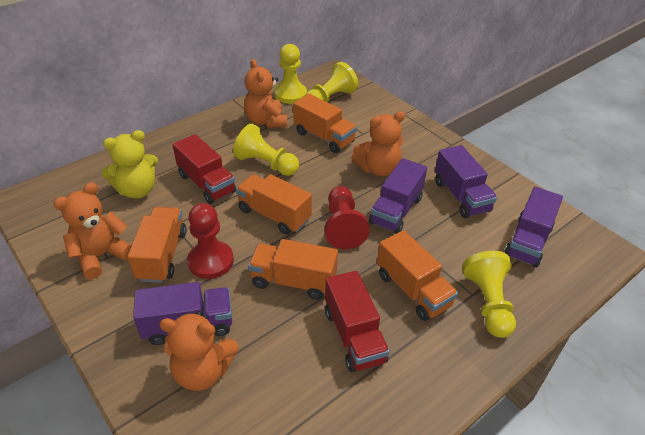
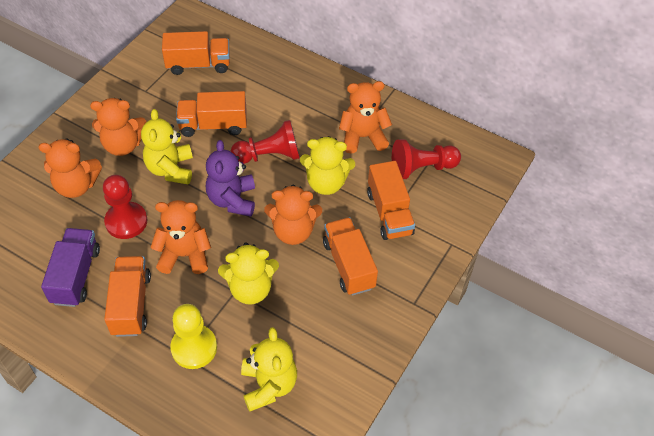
orange teddy bear: 4 -> 5
purple teddy bear: 0 -> 1
purple truck: 4 -> 1
red pawn: 2 -> 3
red truck: 2 -> 0
yellow pawn: 4 -> 1
yellow teddy bear: 1 -> 4

